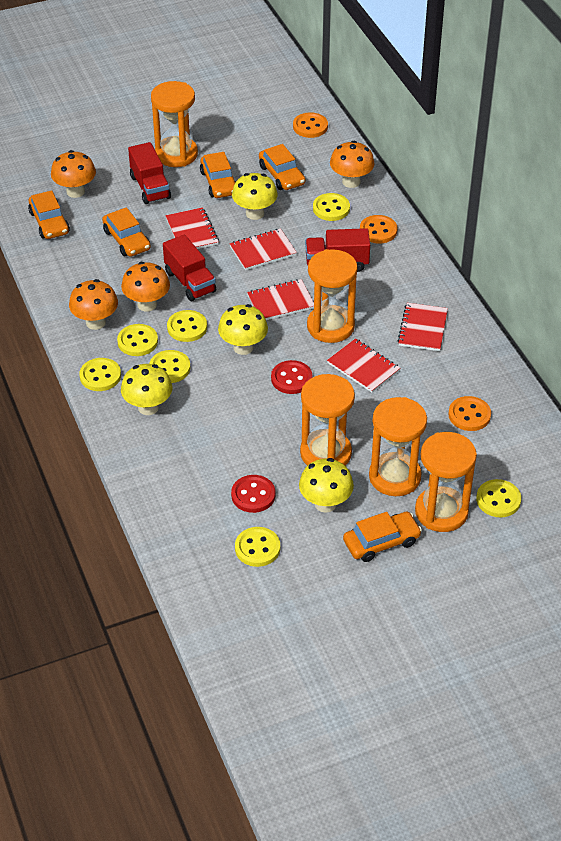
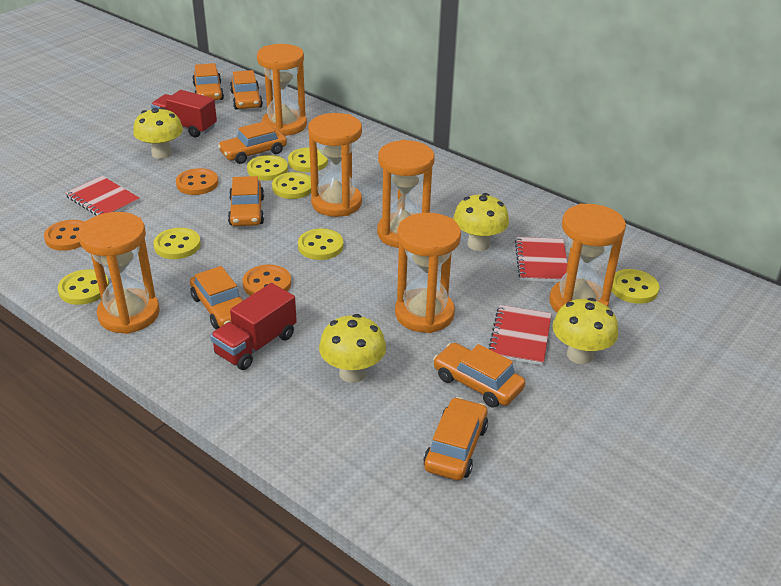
orange car: 5 -> 7
orange hourglass: 5 -> 6
orange mushroom: 4 -> 0
red button: 2 -> 0
red notebook: 5 -> 3
red truck: 3 -> 2

